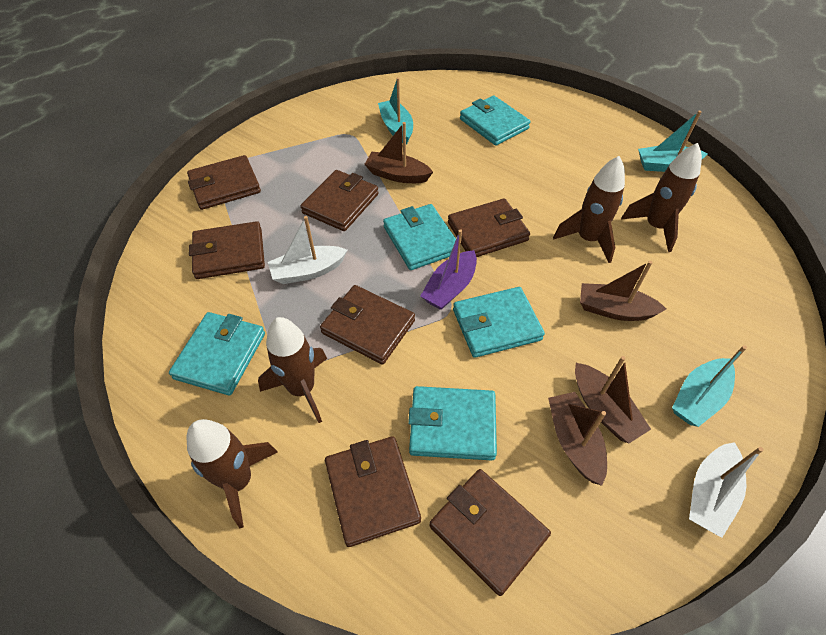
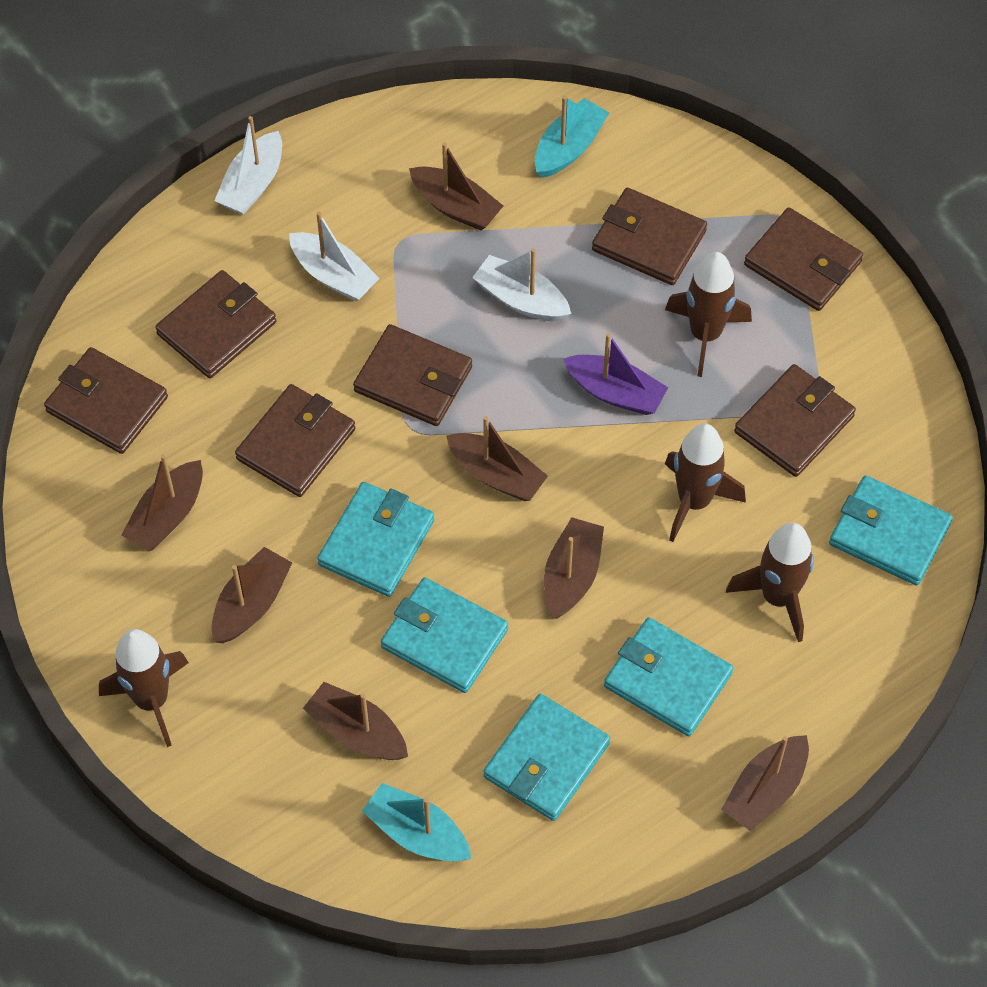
brown boat: 4 -> 7
turquoise boat: 3 -> 2
white boat: 2 -> 3

